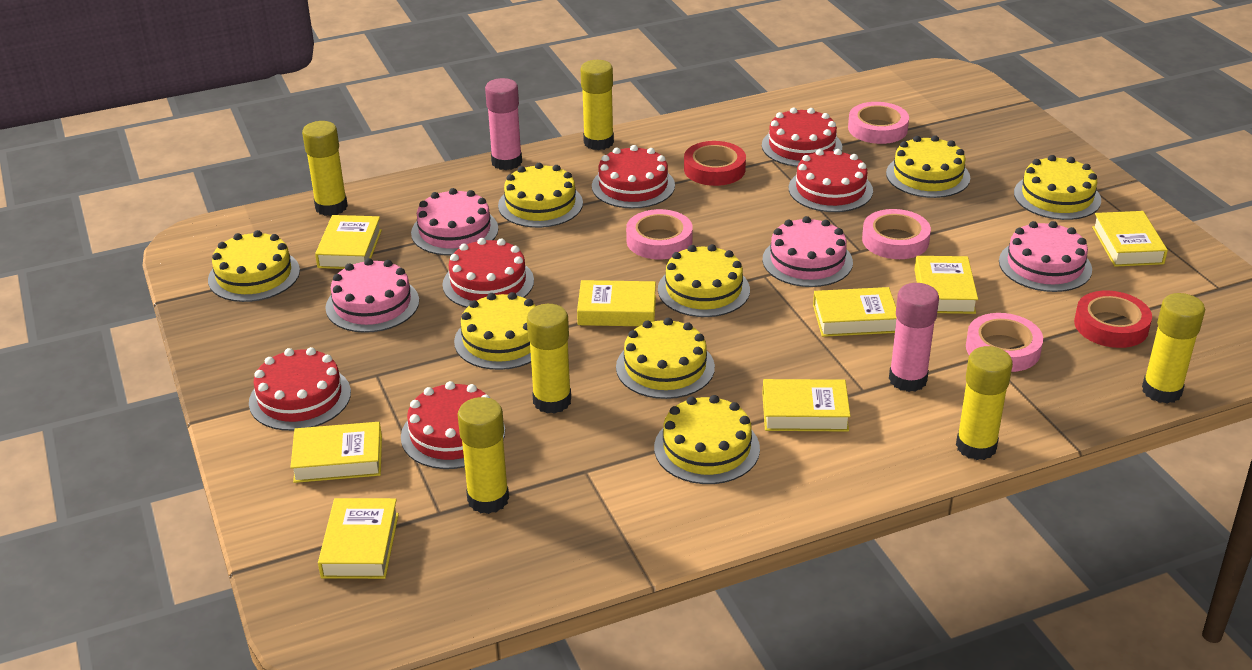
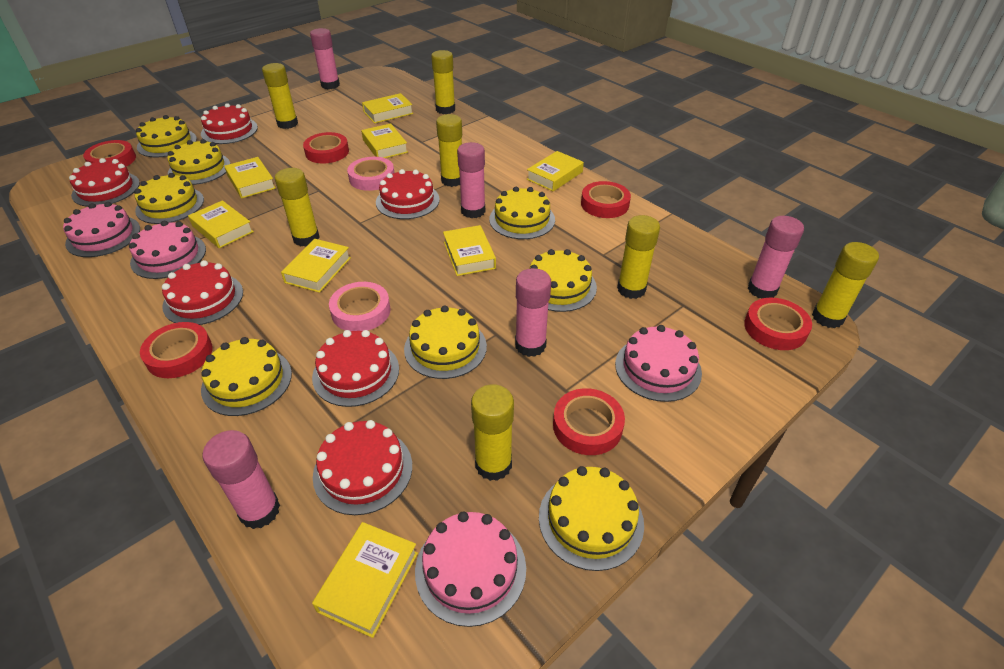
pink glue stick: 2 -> 5
pink tape: 4 -> 2
red tape: 2 -> 6
yellow glue stick: 6 -> 7

